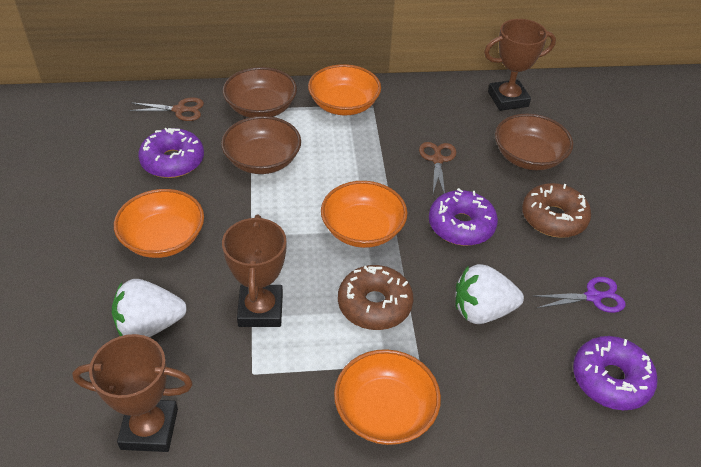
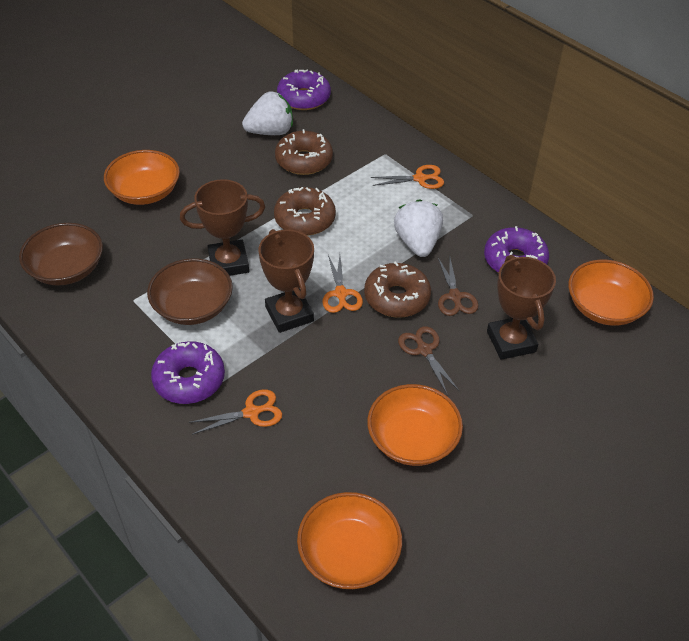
brown bowl: 3 -> 2
brown donut: 2 -> 3
orange scissors: 0 -> 3
purple scissors: 1 -> 0

